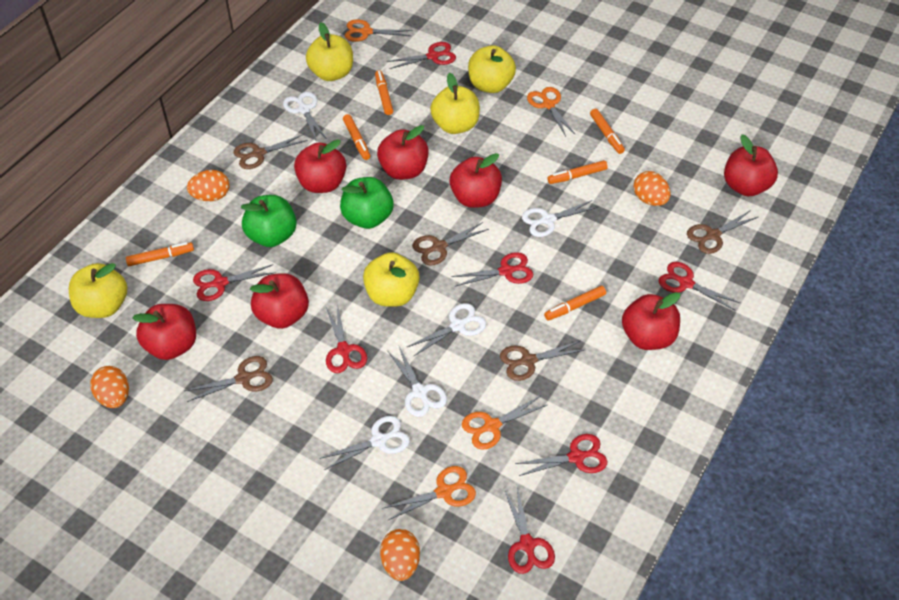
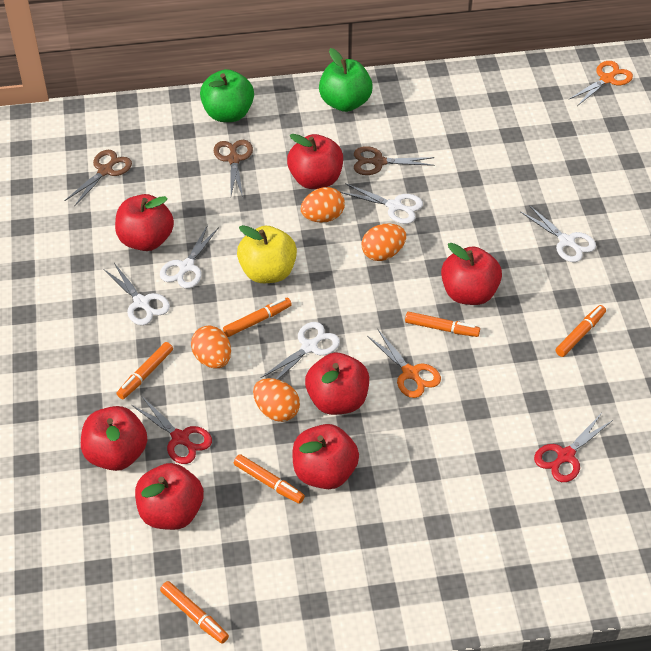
brown scissors: 5 -> 3
orange scissors: 4 -> 2
red scissors: 7 -> 2
yellow apple: 5 -> 1

